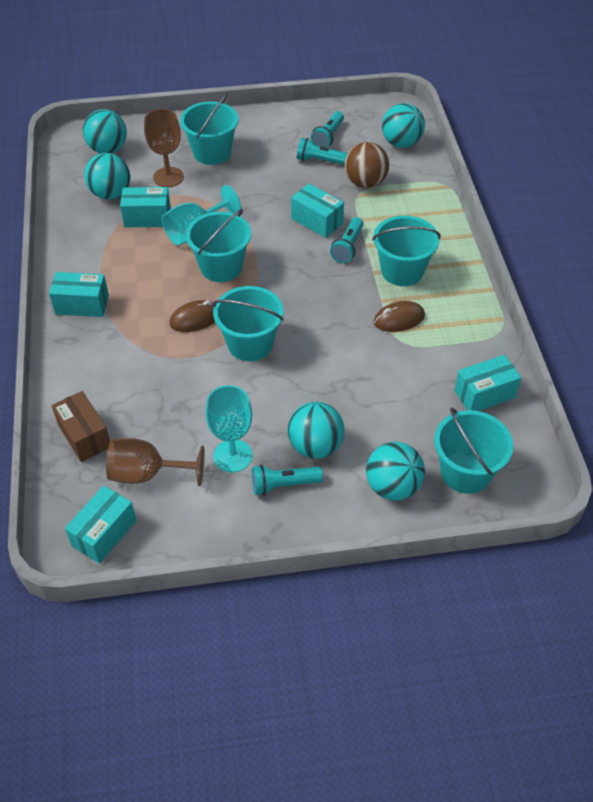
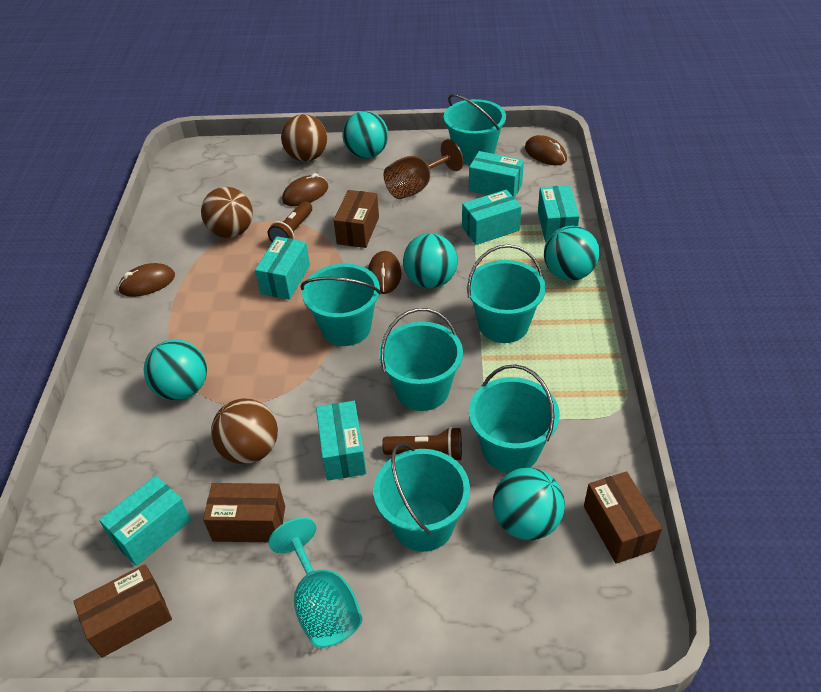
brown ball: 1 -> 3
brown box: 1 -> 4
brown flashlight: 0 -> 2
brown goblet: 2 -> 1
brown mouse: 2 -> 4
turquoise box: 5 -> 6
turquoise bucket: 5 -> 6
turquoise flashlight: 4 -> 0
turquoise goblet: 2 -> 1

